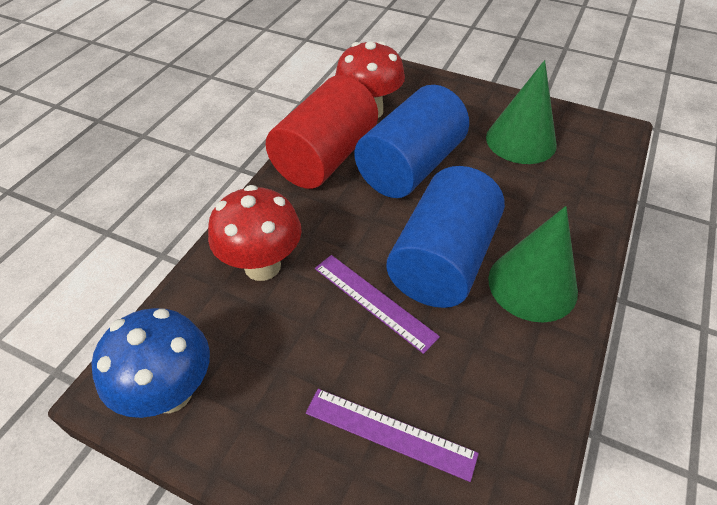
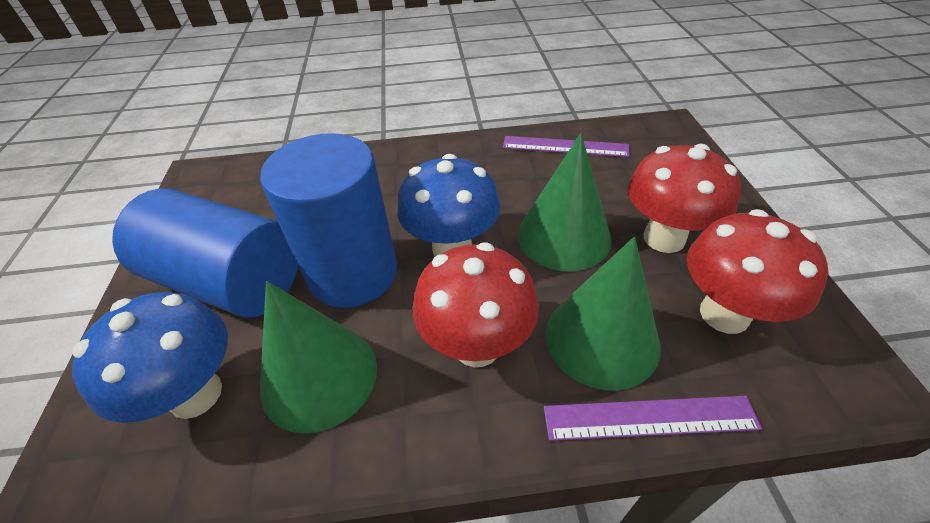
blue mushroom: 1 -> 2
green cone: 2 -> 3
red cylinder: 1 -> 0
red mushroom: 2 -> 3

